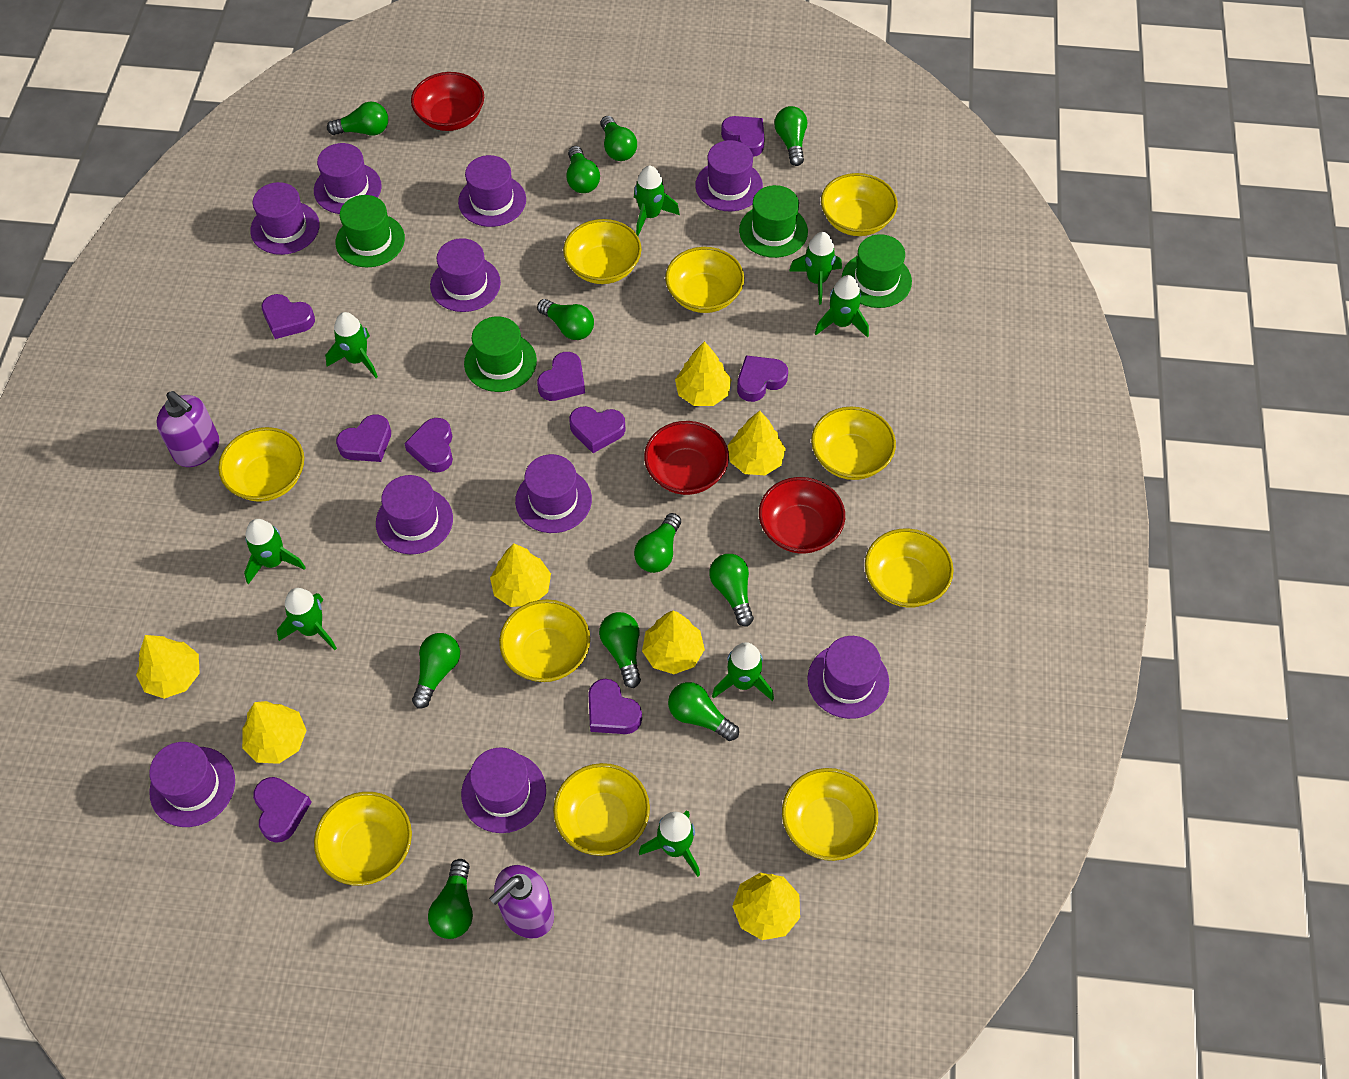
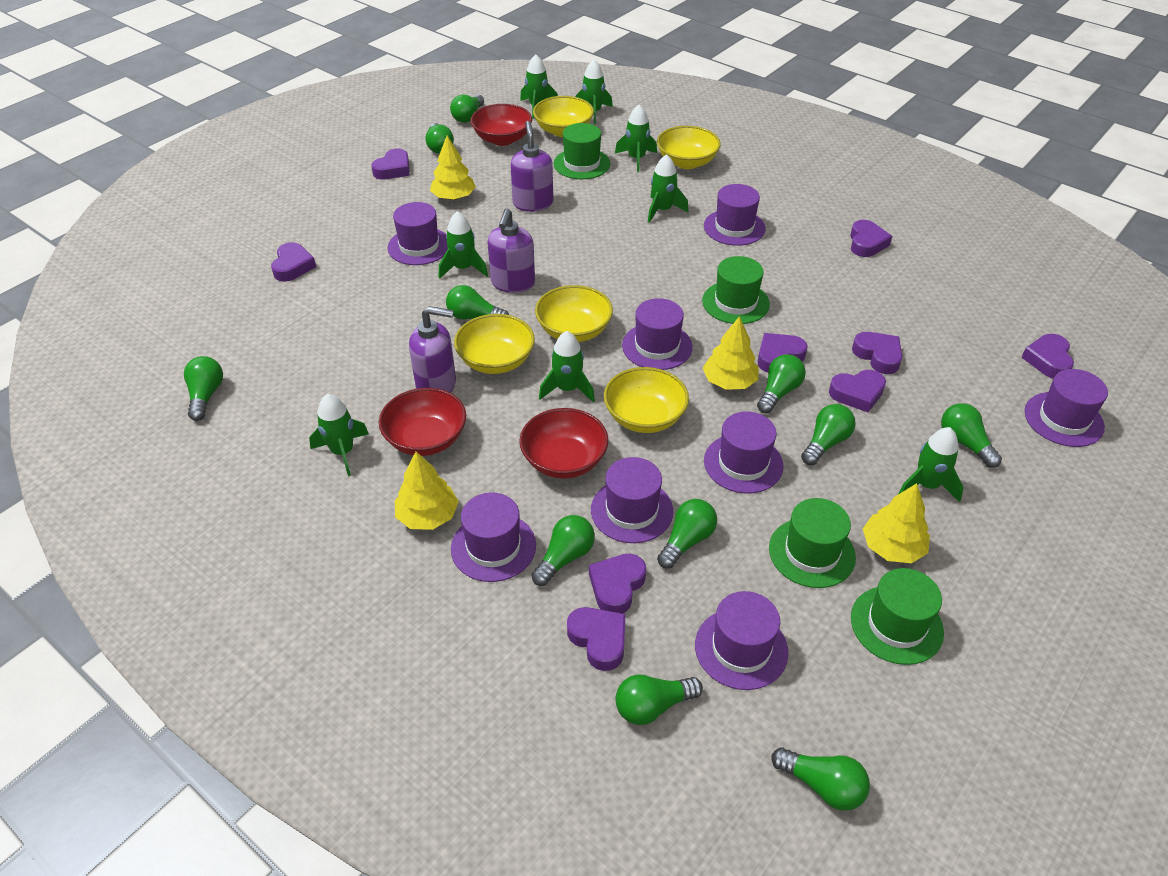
purple hat: 10 -> 8
purple soap dispenser: 2 -> 3
yellow bowl: 10 -> 5
yellow tree: 7 -> 4

